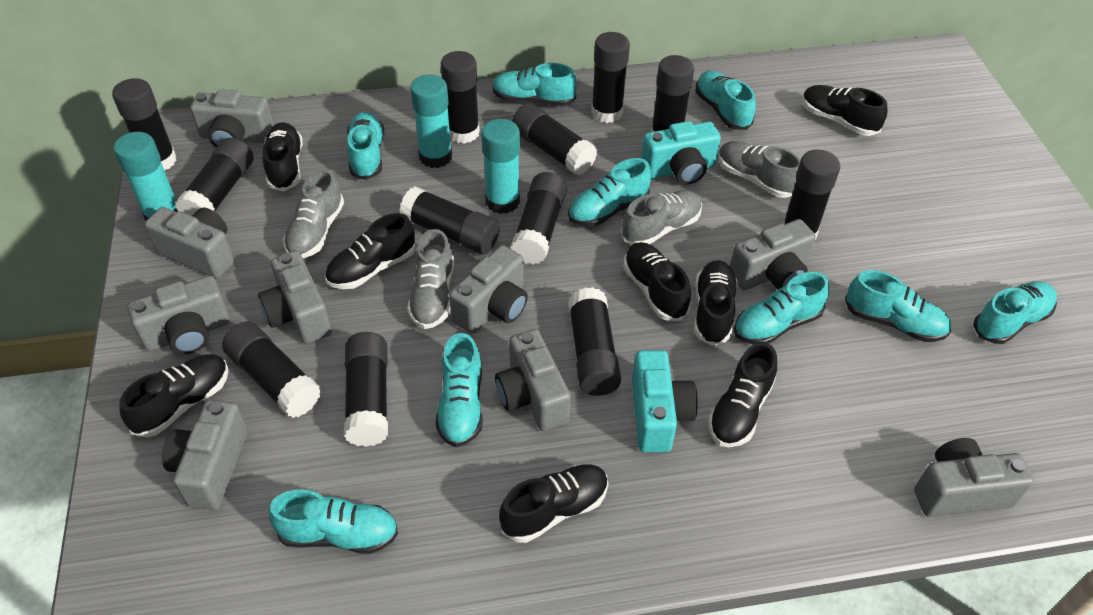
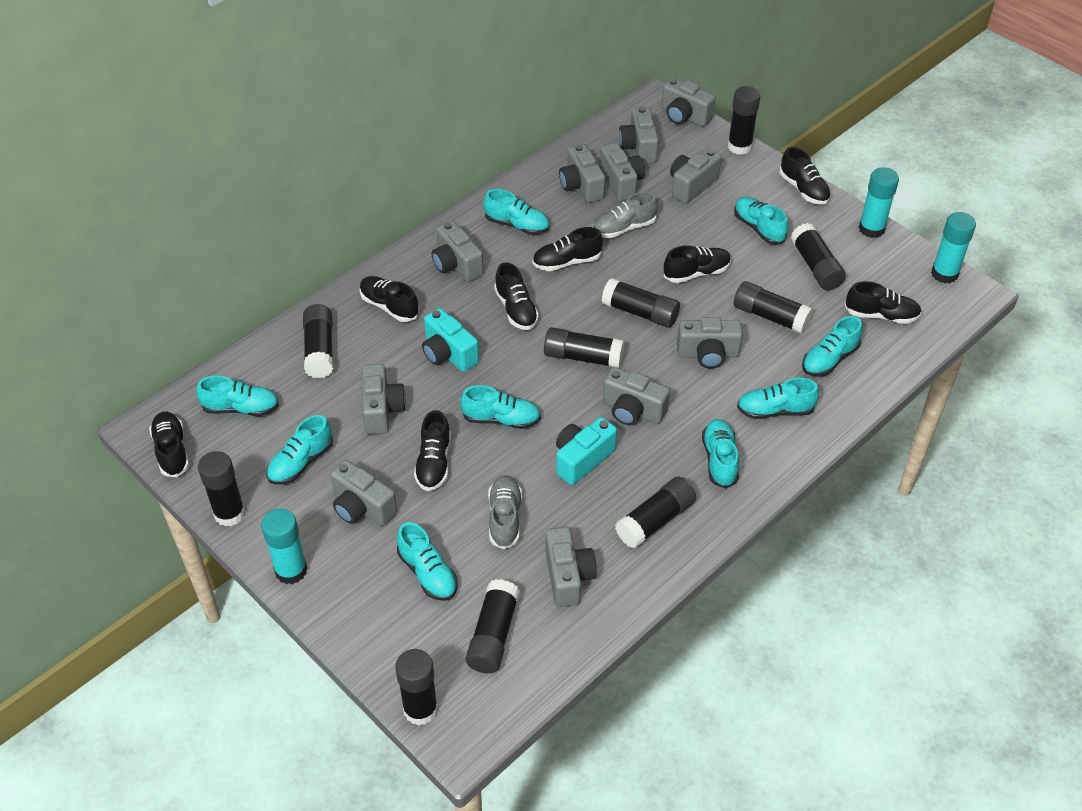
black glue stick: 12 -> 10
grey camera: 9 -> 11
grey shoe: 4 -> 2

